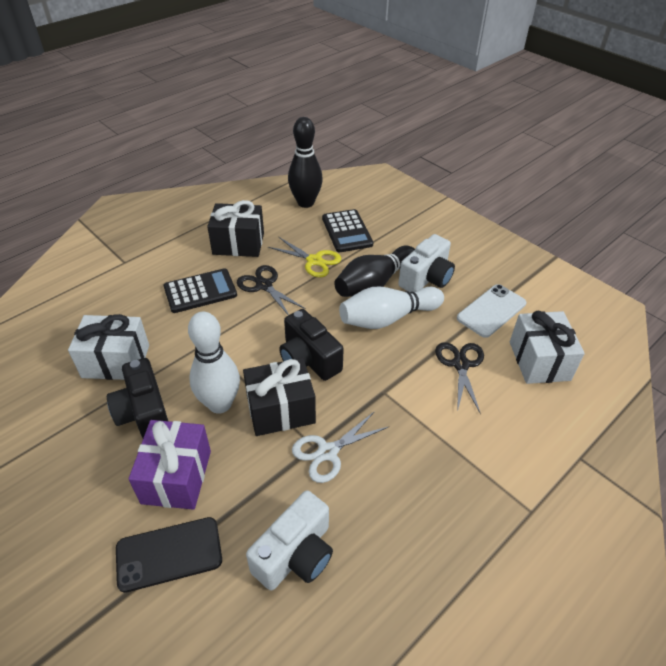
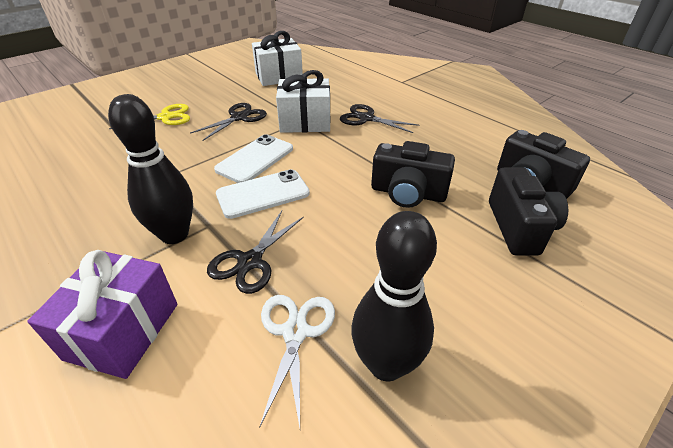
black calculator: 2 -> 0
black camera: 2 -> 3
black gift: 2 -> 0
black phone: 1 -> 0
black scissors: 2 -> 3
white bowling pin: 2 -> 0
white camera: 2 -> 0
white phone: 1 -> 2

